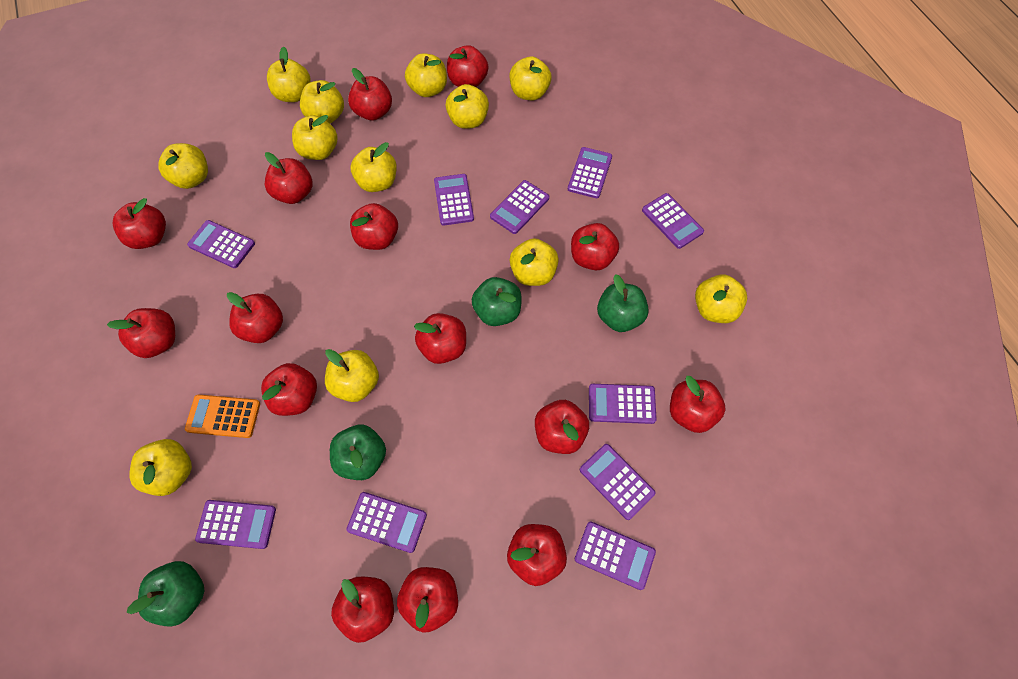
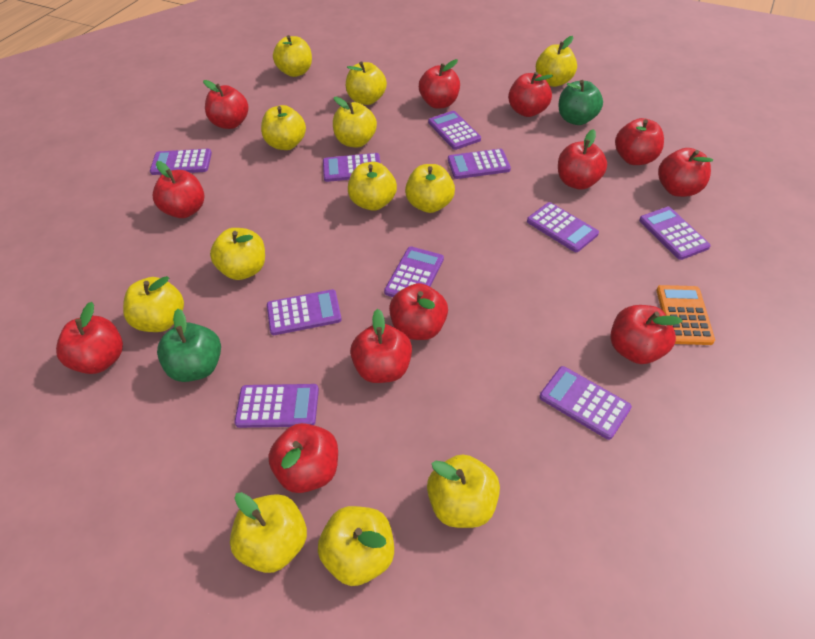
green apple: 4 -> 2
red apple: 15 -> 12

